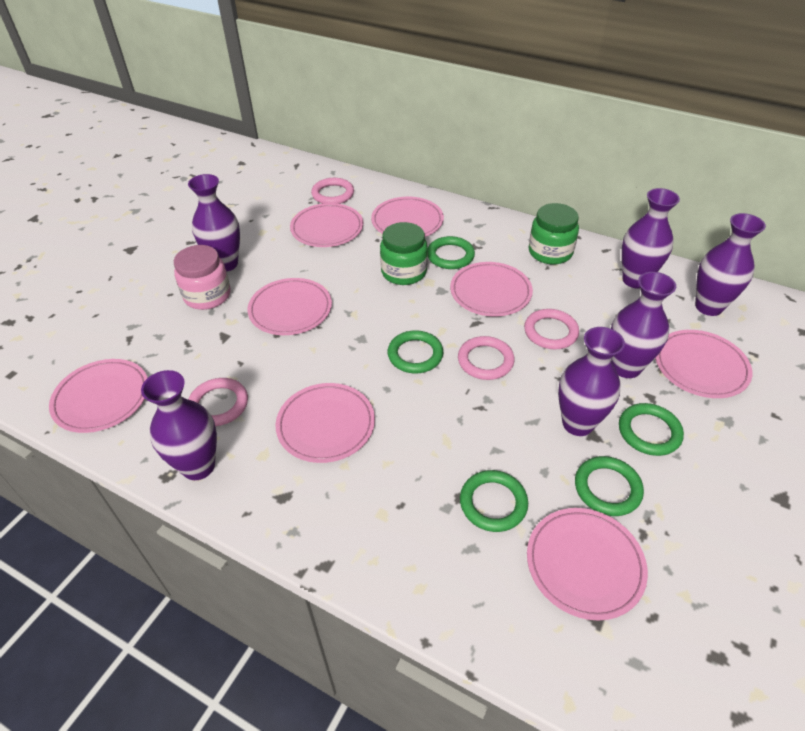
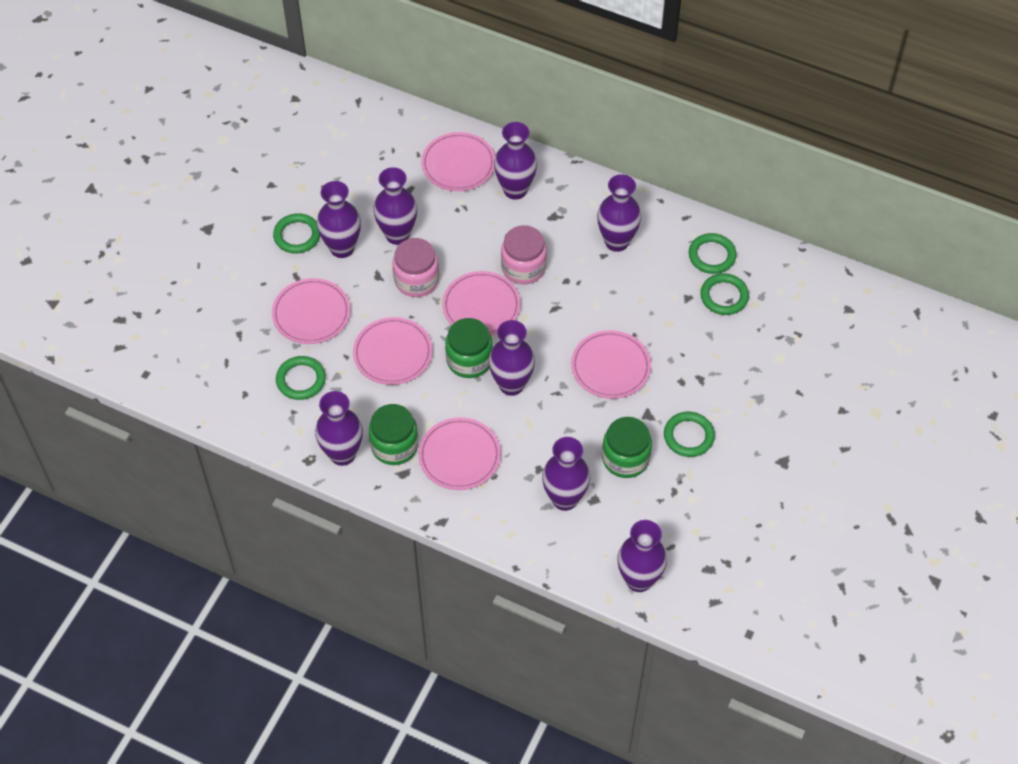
green jar: 2 -> 3
pink jar: 1 -> 2
pink plate: 8 -> 6
pink ring: 4 -> 0
purple vase: 6 -> 8

